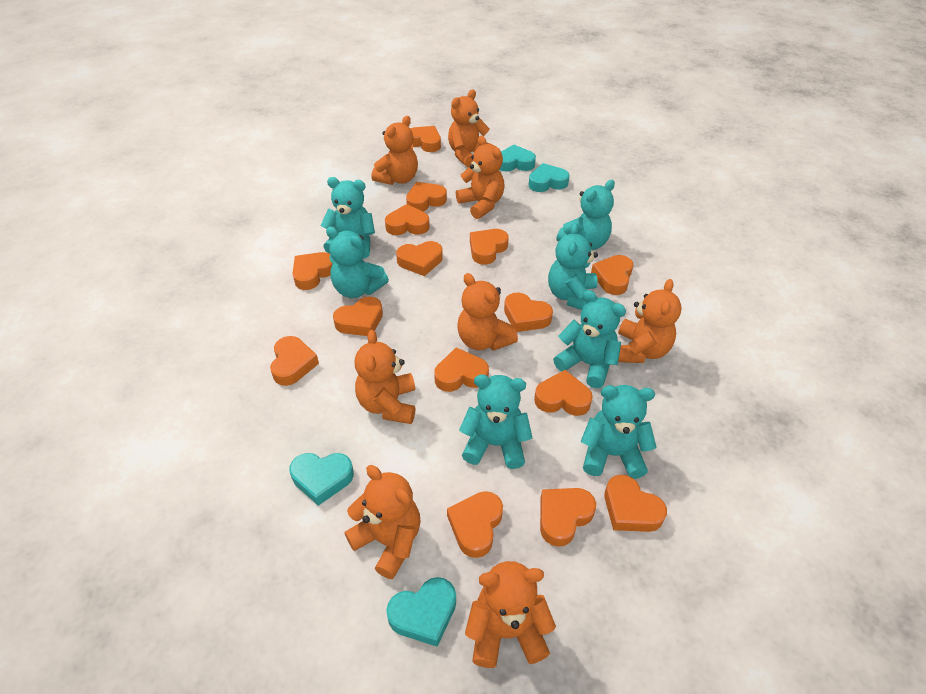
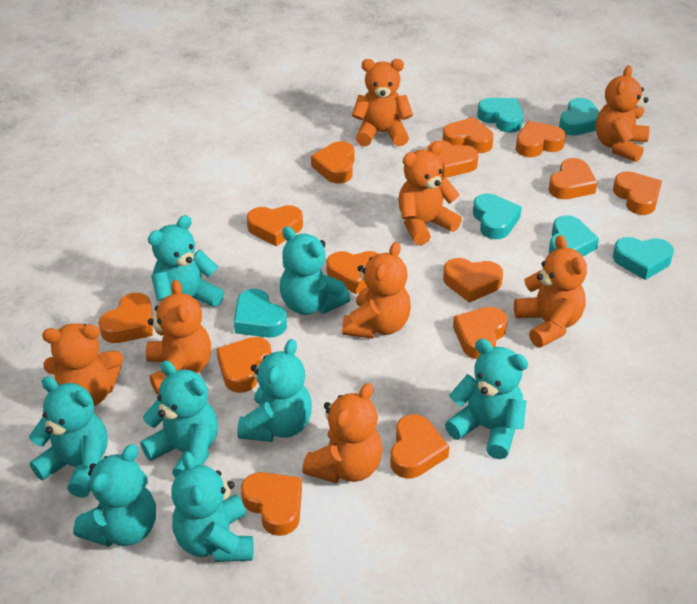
orange heart: 15 -> 14
turquoise heart: 4 -> 6
turquoise teddy bear: 7 -> 8

